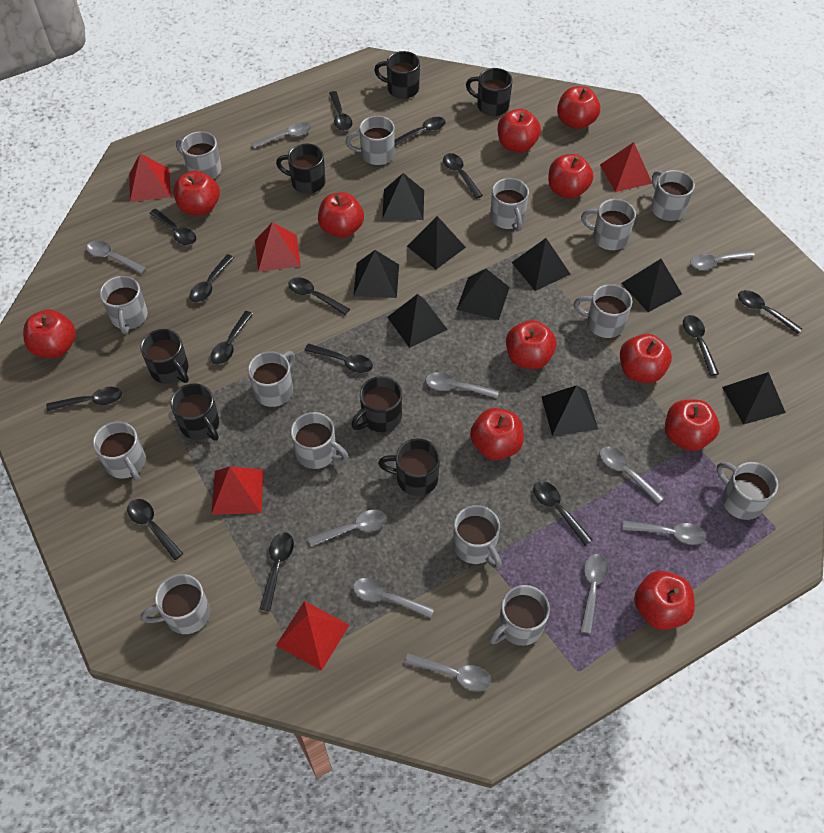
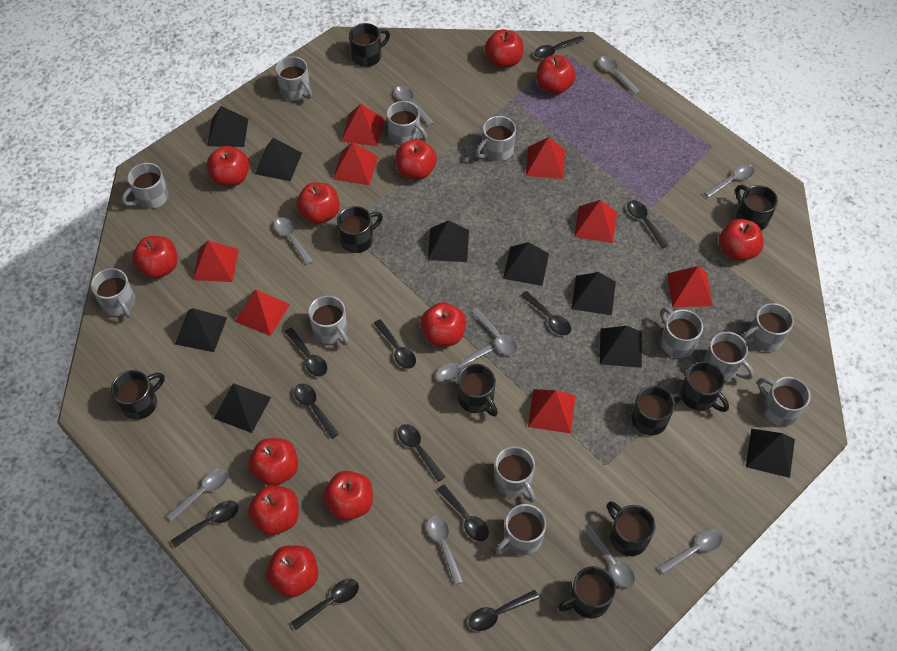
black mug: 7 -> 9
black spoon: 14 -> 11
grey mug: 14 -> 12
red apple: 11 -> 12
red pyramid: 5 -> 8

